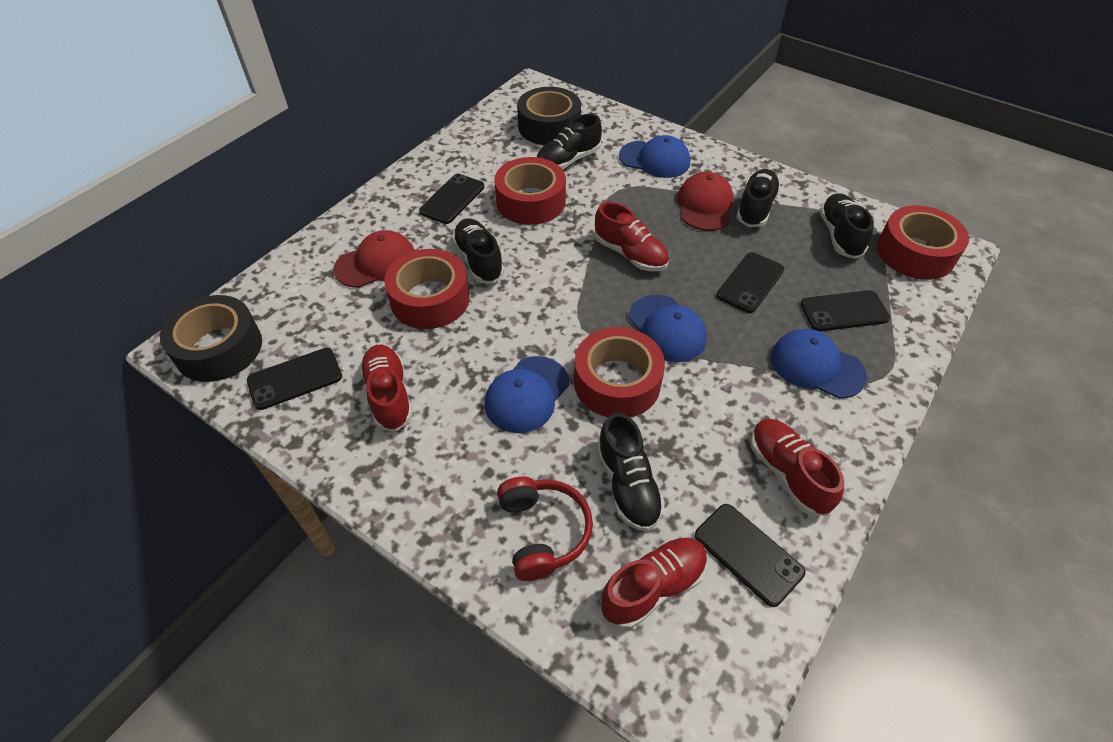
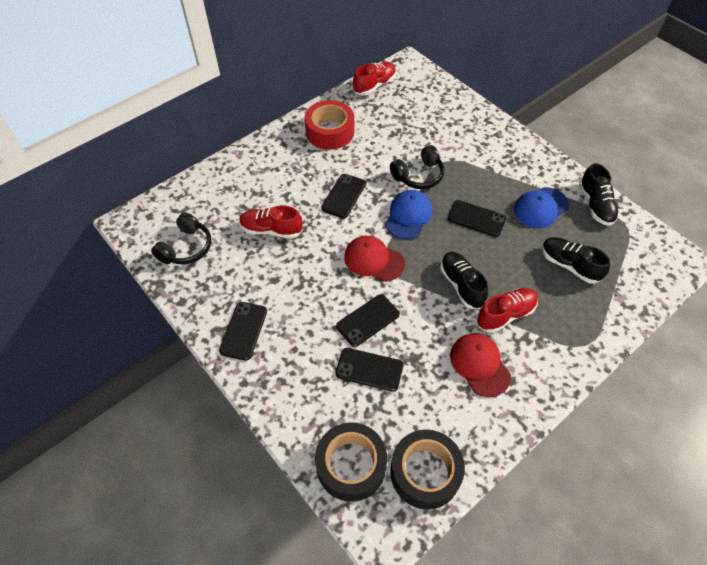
black headphones: 0 -> 2
black shoe: 5 -> 3
blue cap: 4 -> 2
red headphones: 1 -> 0
red shoe: 4 -> 3
red tape: 4 -> 1

